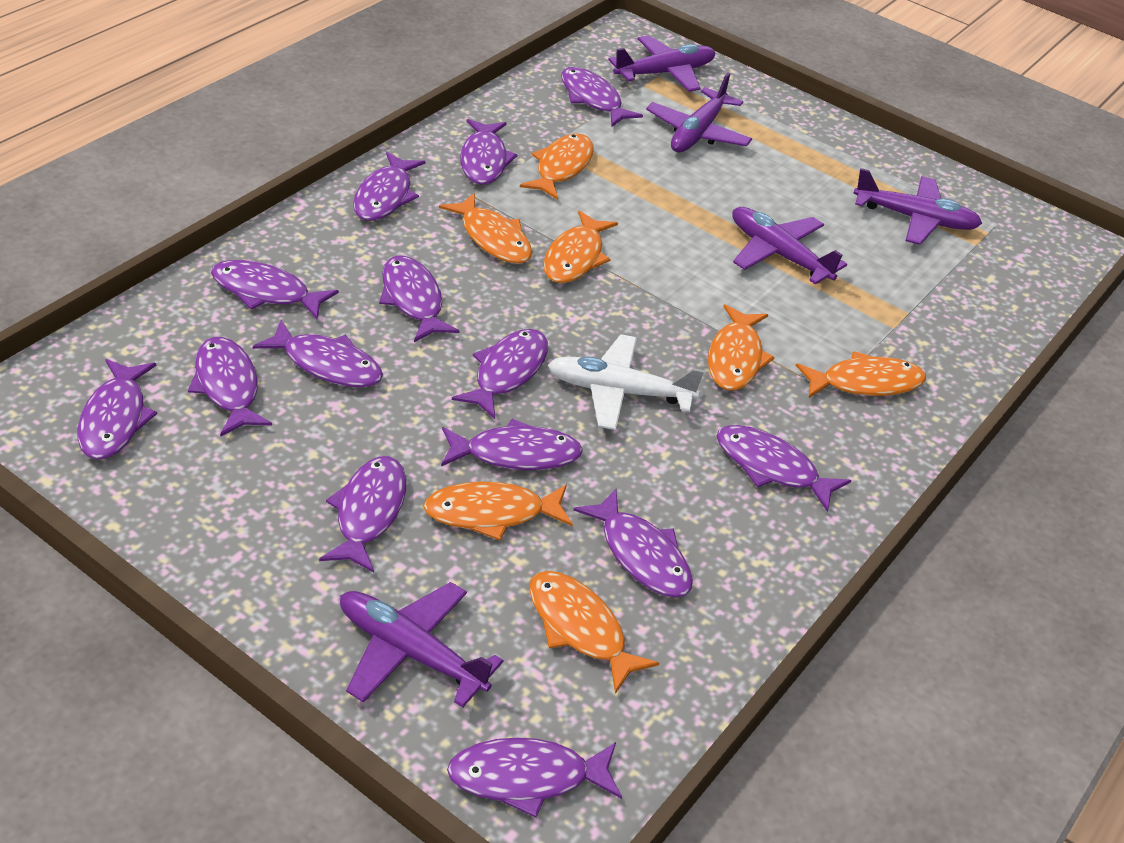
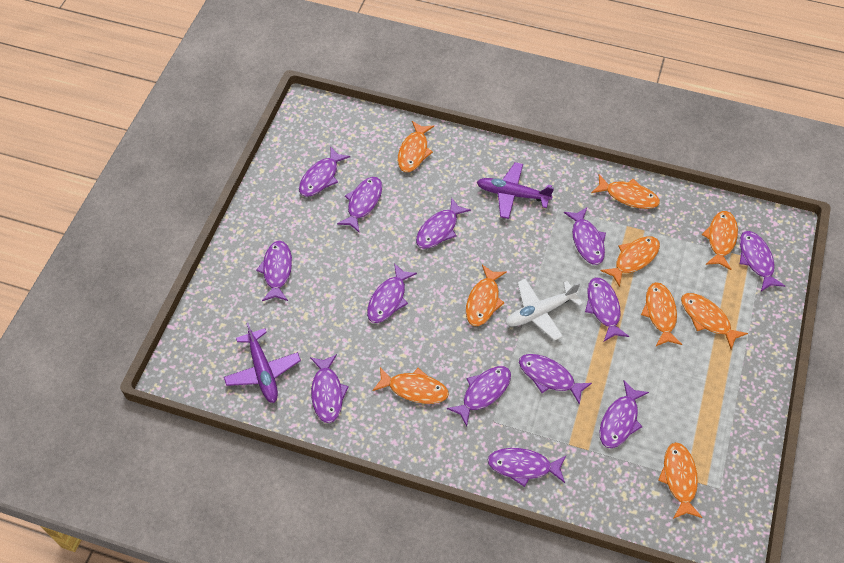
orange fish: 7 -> 9
purple fish: 14 -> 13
purple plane: 5 -> 2

